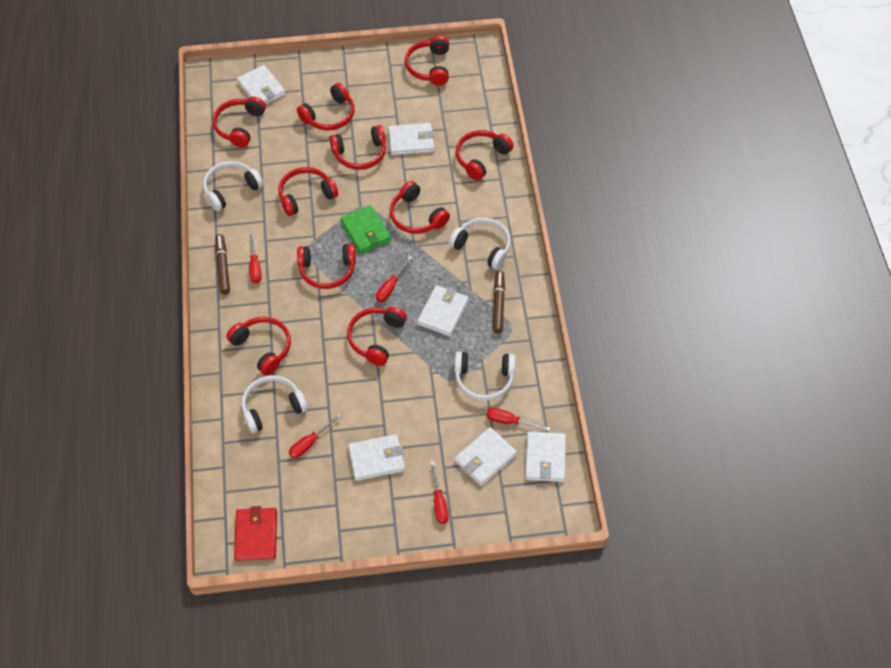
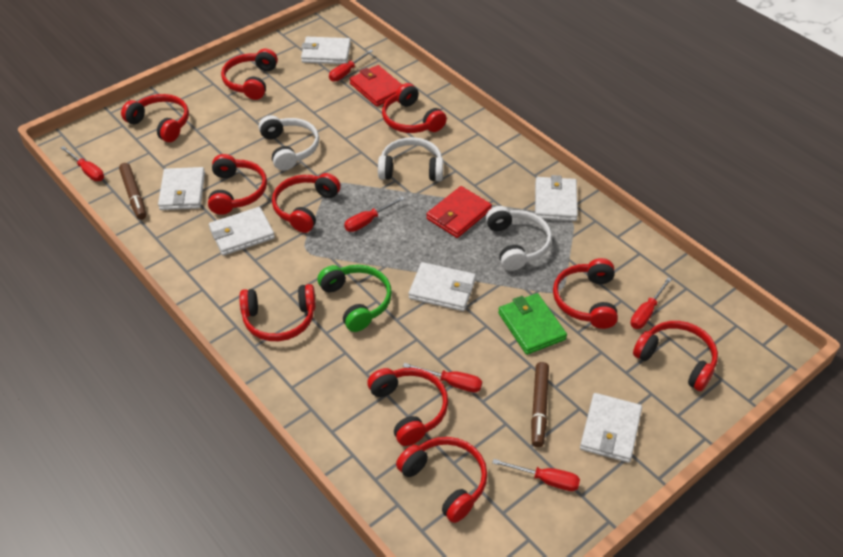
green headphones: 0 -> 1
red screwdriver: 5 -> 6
red wallet: 1 -> 2
white headphones: 4 -> 3

